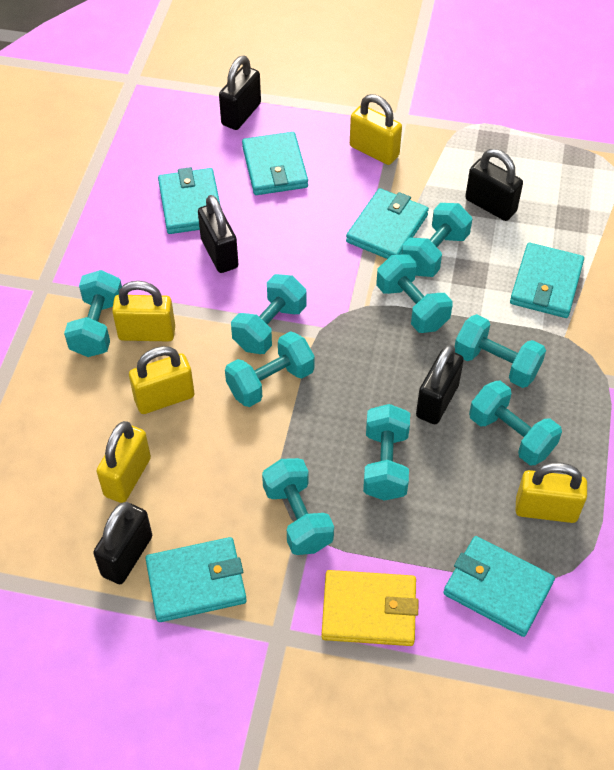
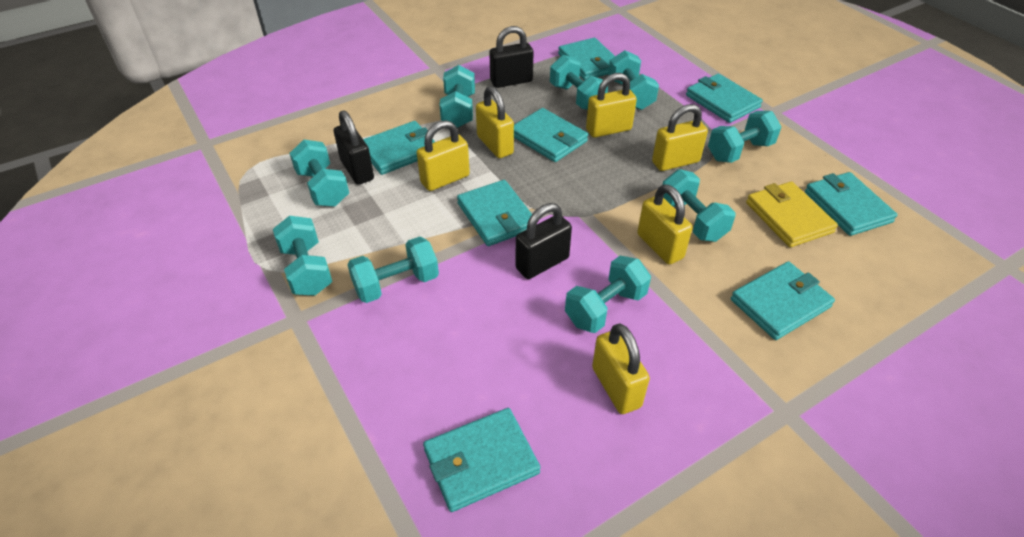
black padlock: 5 -> 3
turquoise wallet: 6 -> 8
yellow padlock: 5 -> 6

